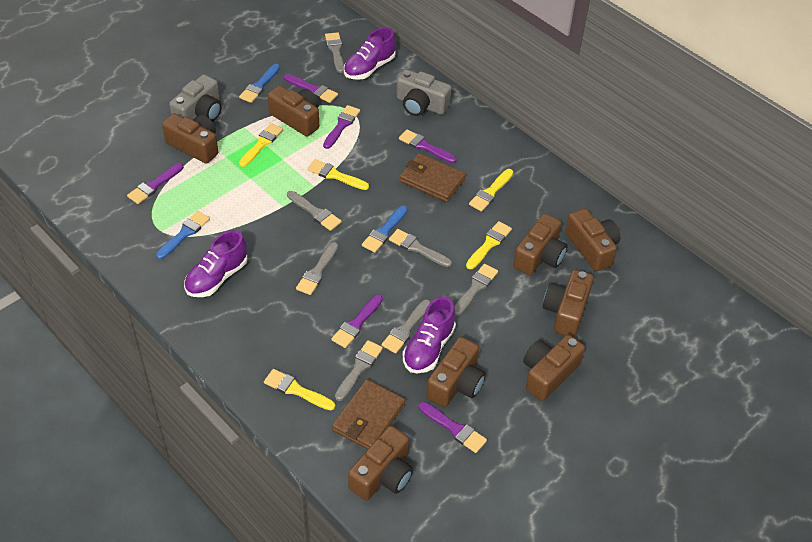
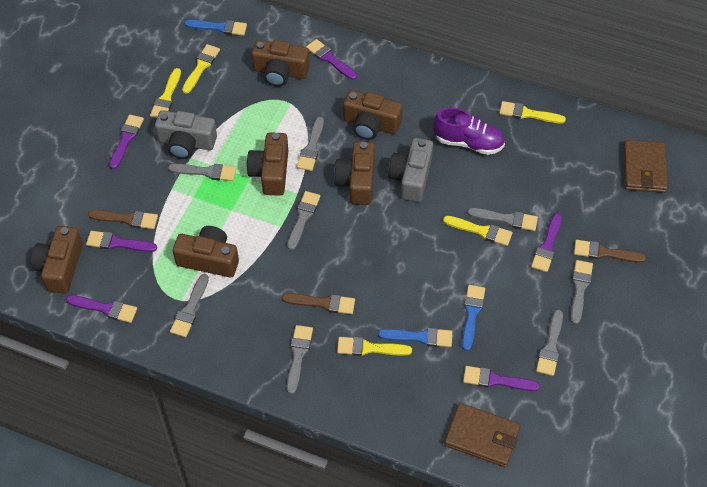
brown brush: 0 -> 3
brown camera: 8 -> 6
grey brush: 7 -> 8
purple shoe: 3 -> 1

